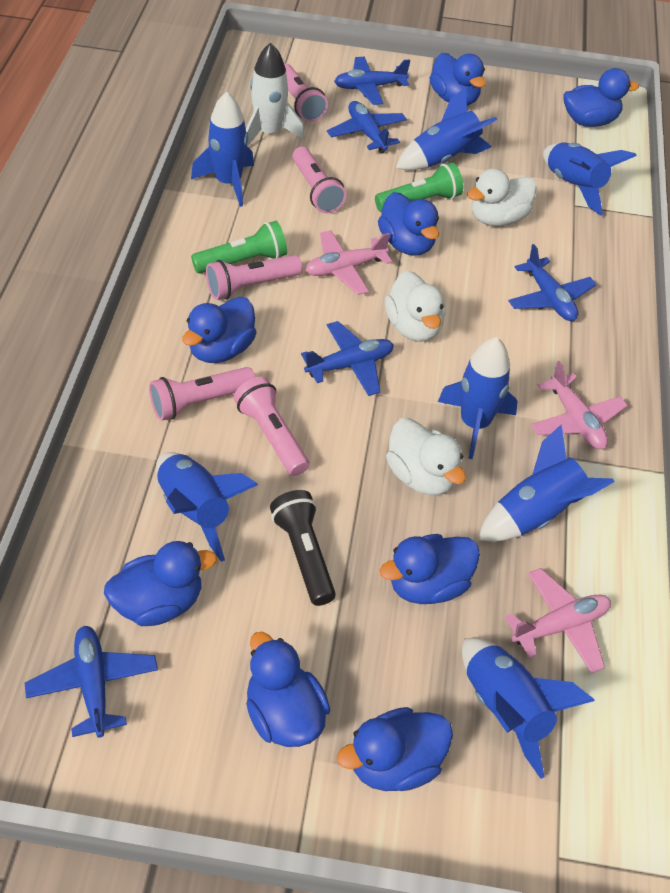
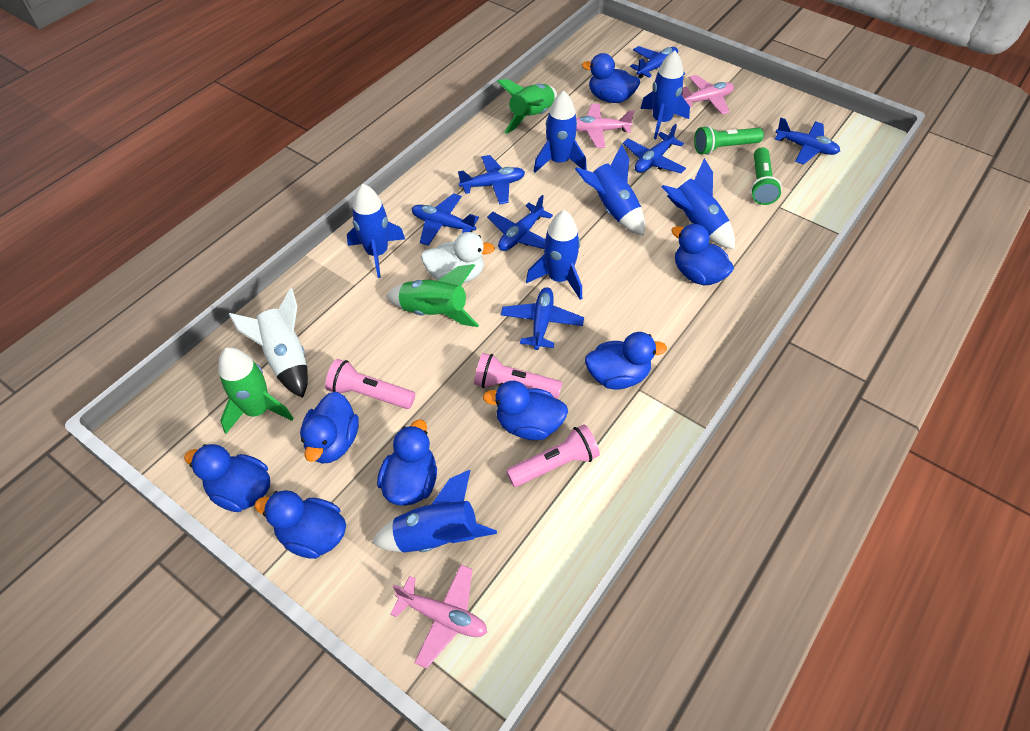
black flashlight: 1 -> 0
blue plane: 5 -> 7
green rocket: 0 -> 3
pink flashlight: 5 -> 3
white duck: 3 -> 1

